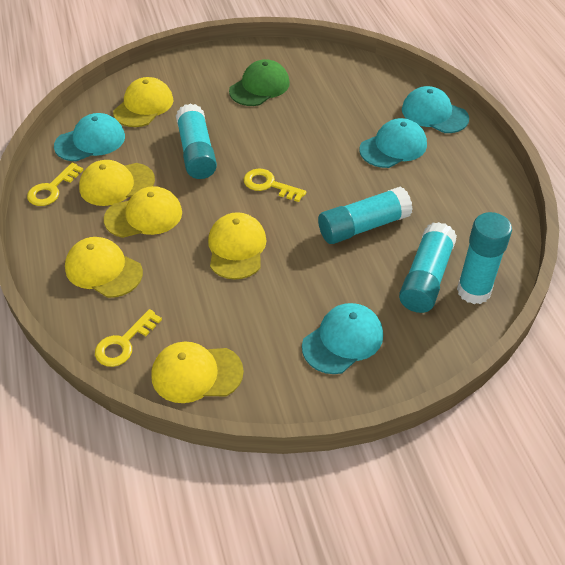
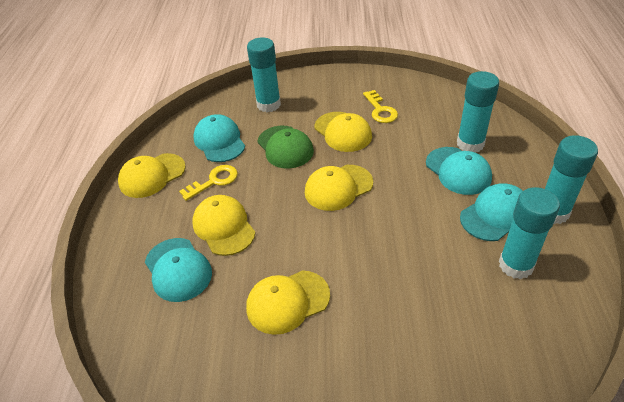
yellow cap: 6 -> 5
yellow key: 3 -> 2

